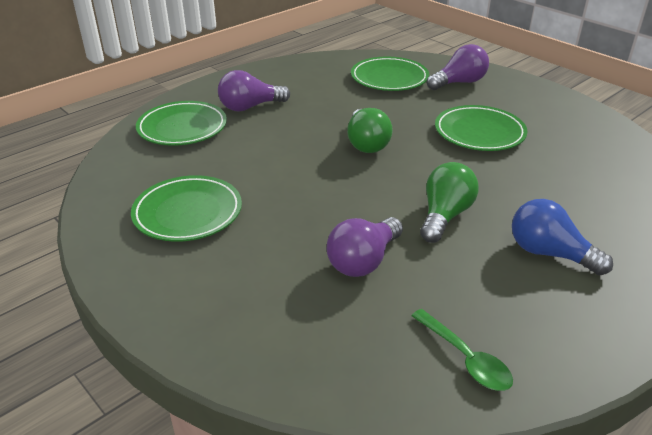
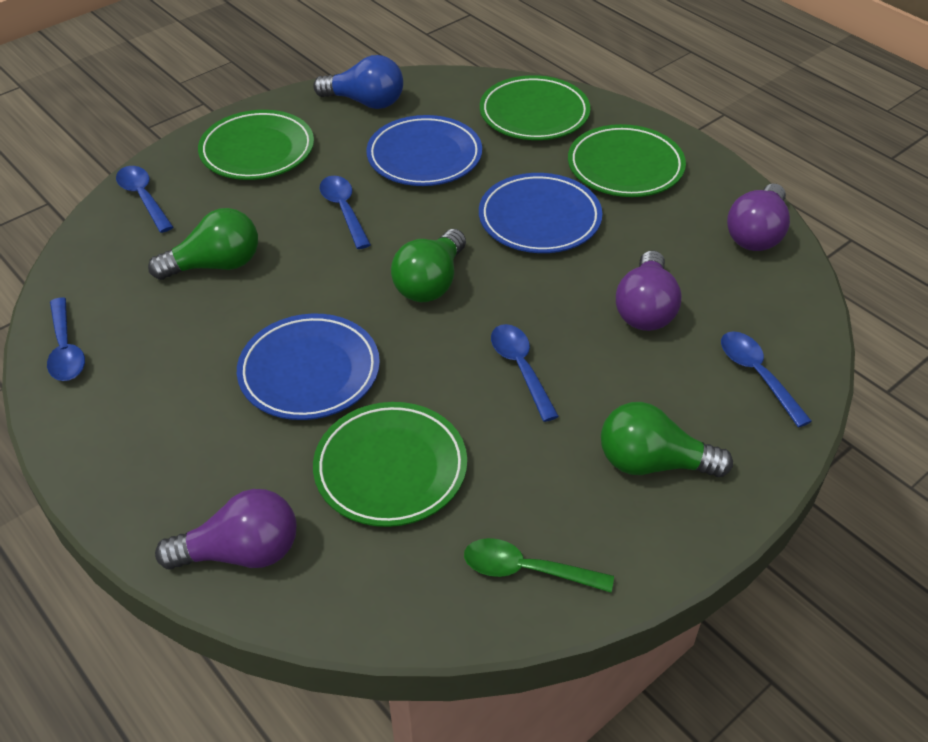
blue plate: 0 -> 3
blue spoon: 0 -> 5
green light bulb: 2 -> 3

